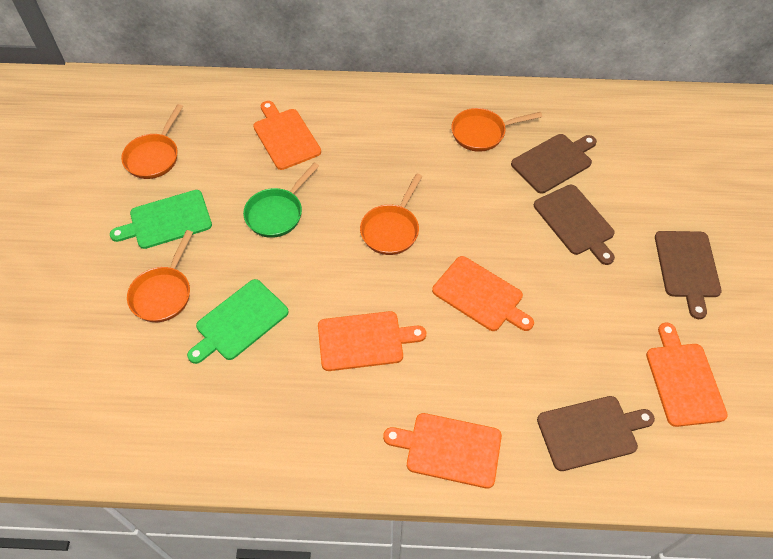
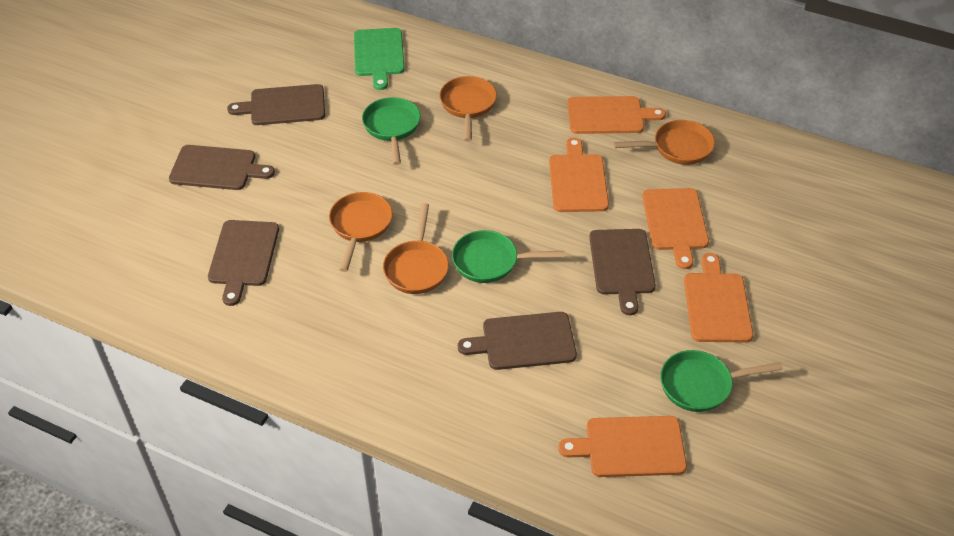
brown cutting board: 4 -> 5
green cutting board: 2 -> 1
green pan: 1 -> 3

